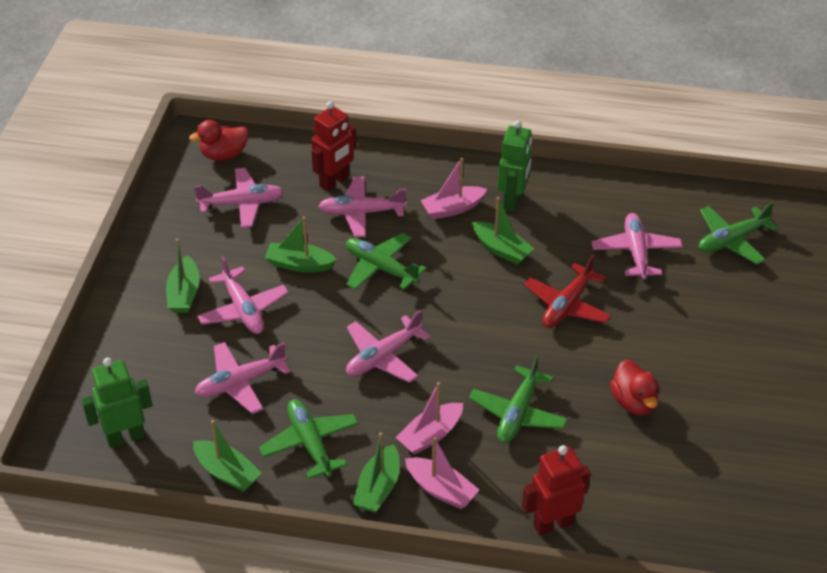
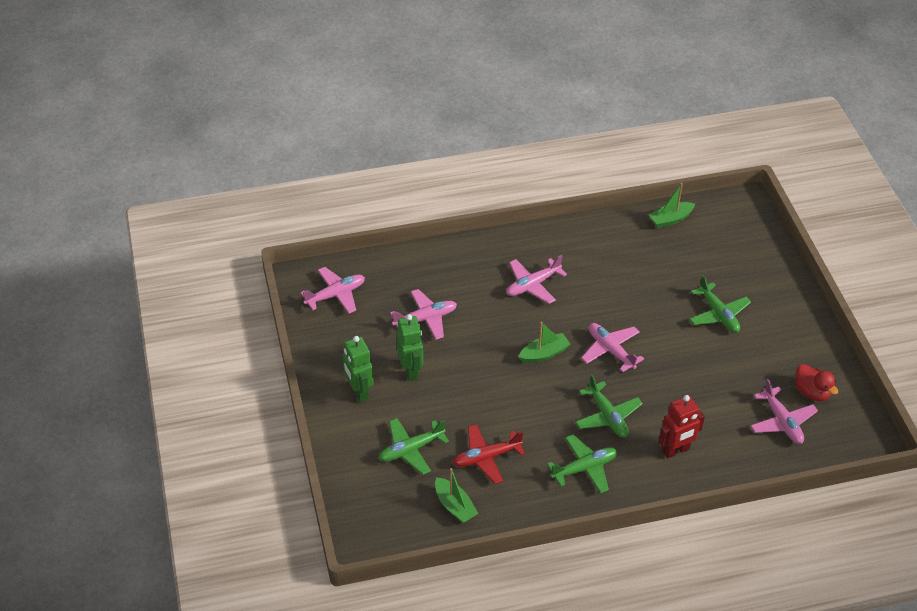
green boat: 5 -> 3
pink boat: 3 -> 0
pink plane: 6 -> 5
red duck: 2 -> 1
red robot: 2 -> 1

